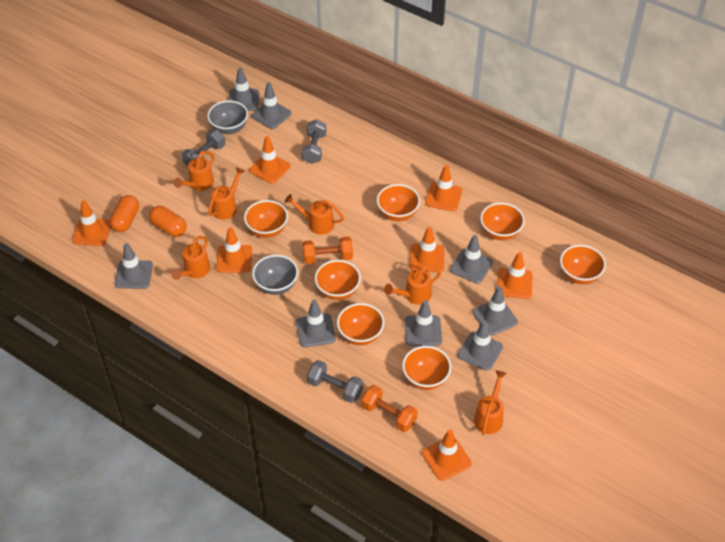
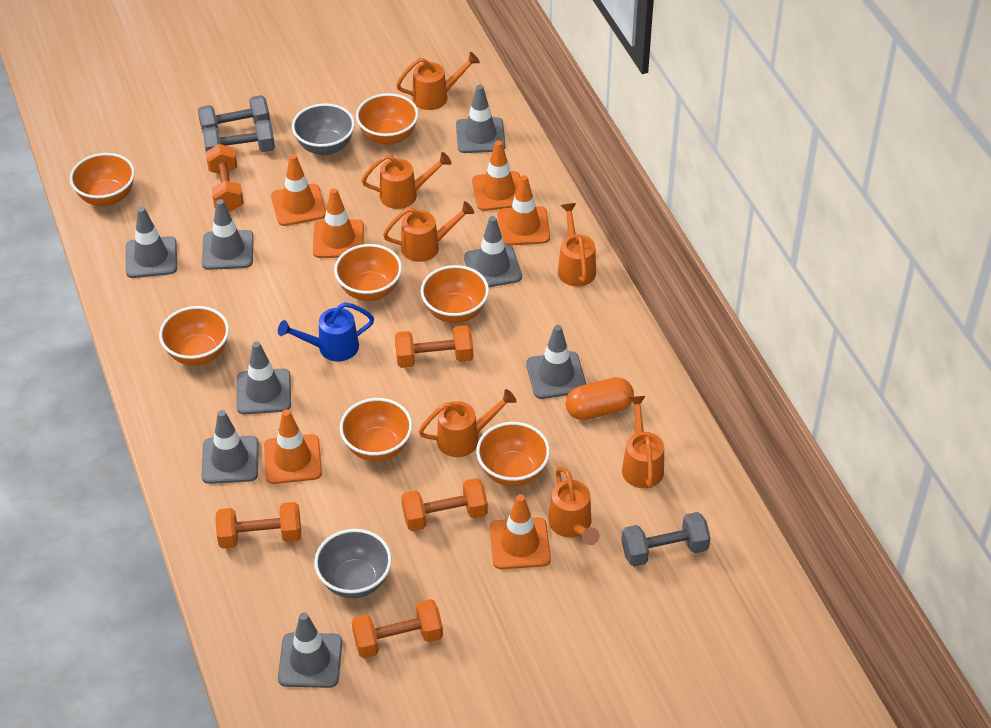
blue watering can: 0 -> 1
orange capsule: 2 -> 1
orange dumbbell: 2 -> 5
orange traffic cone: 7 -> 6
orange watering can: 6 -> 7

